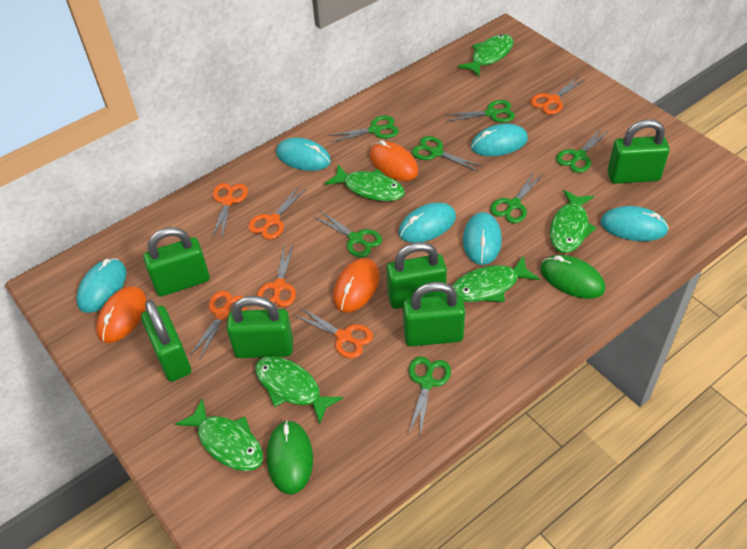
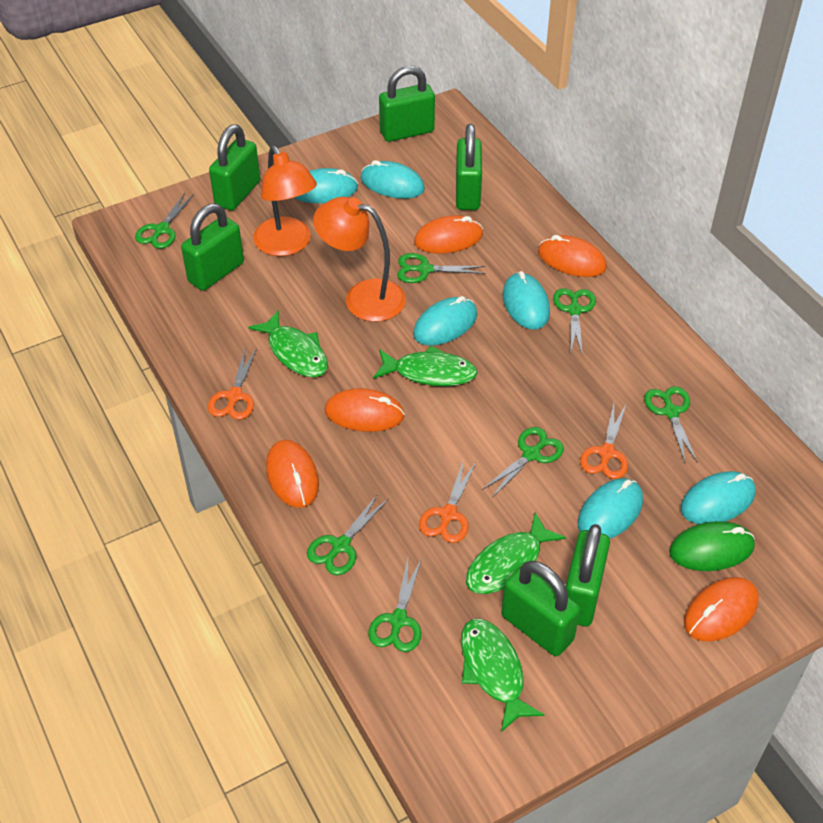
green fish: 6 -> 4
green mouse: 2 -> 1
orange lamp: 0 -> 2
orange mouse: 3 -> 5
orange scissors: 6 -> 3

